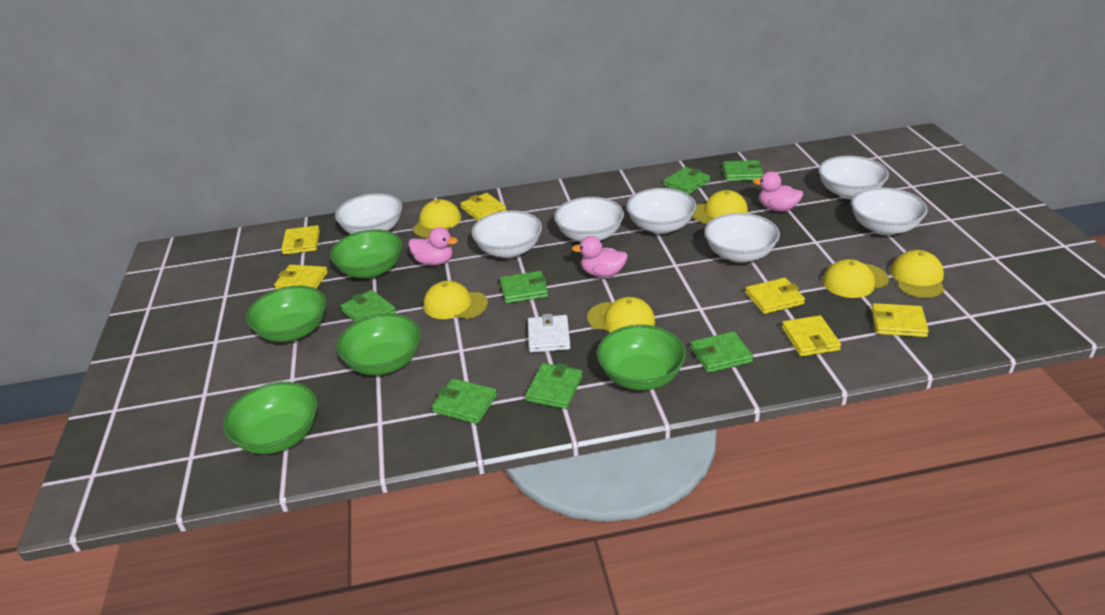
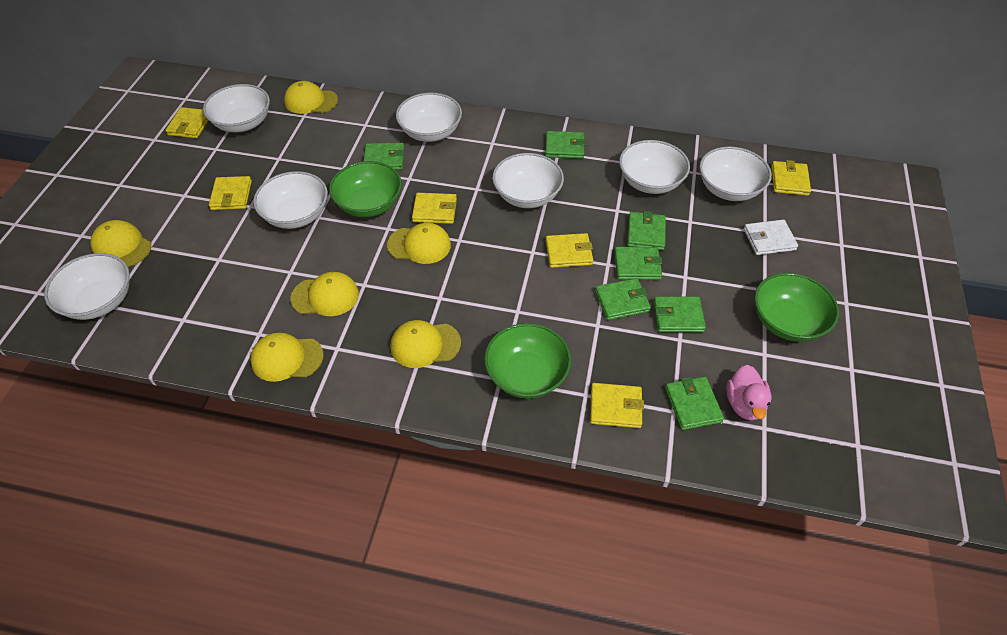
green bowl: 5 -> 3
pink duck: 3 -> 1

